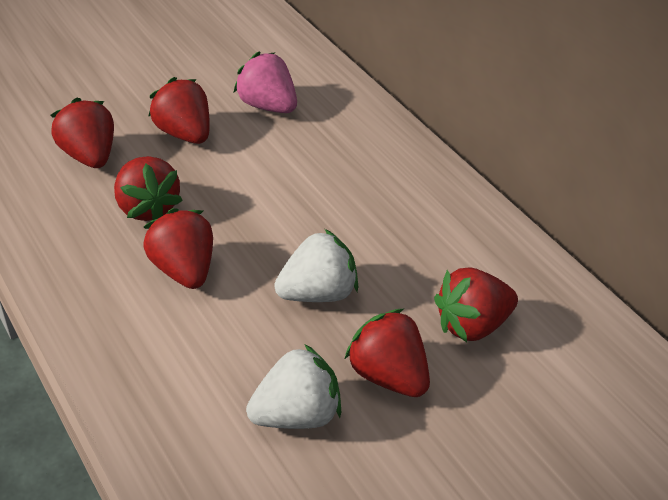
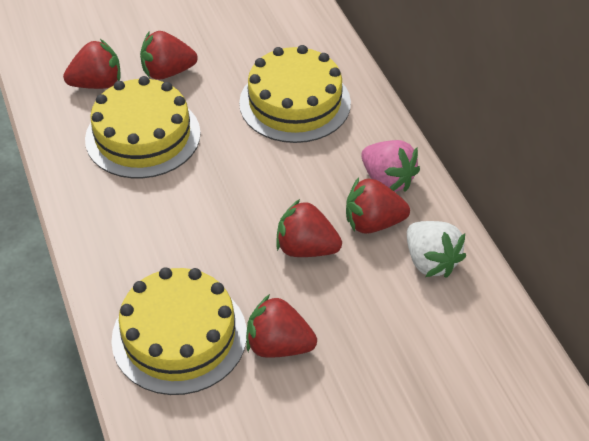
red strawberry: 6 -> 5
white strawberry: 2 -> 1
yellow cake: 0 -> 3

